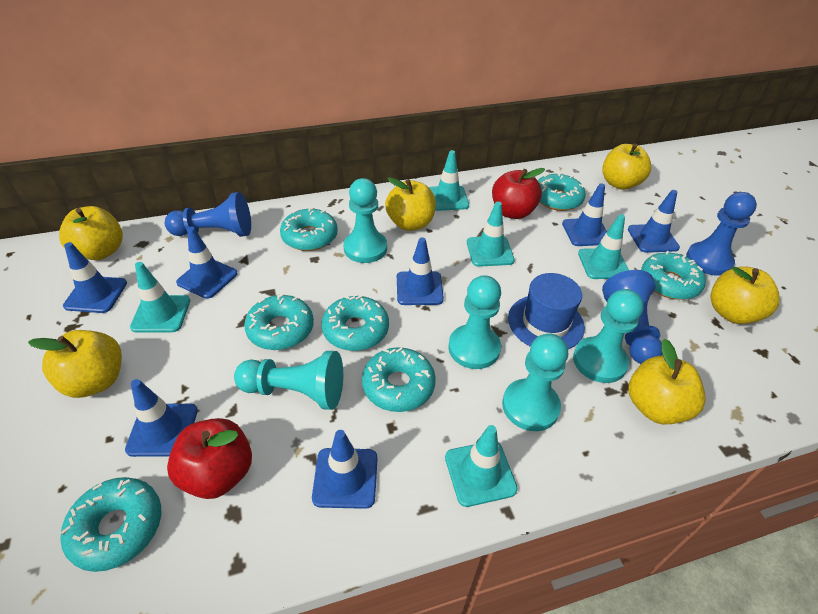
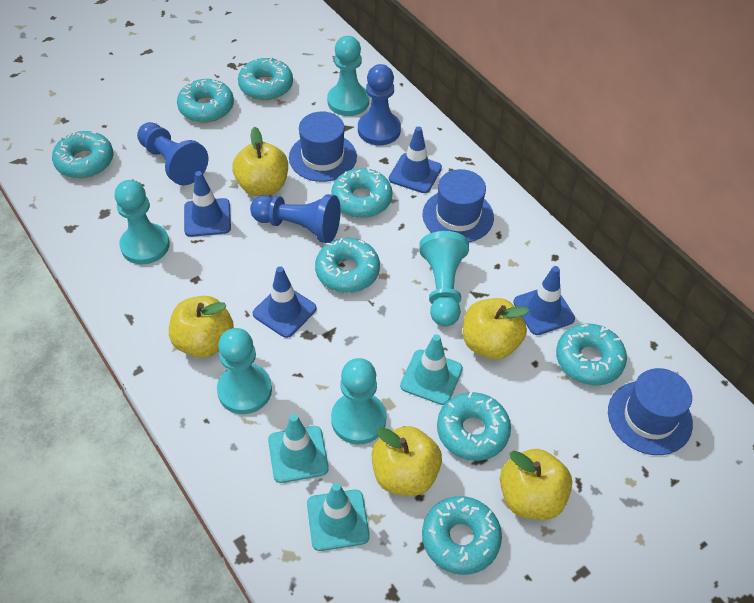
blue hat: 1 -> 3
blue traffic cone: 7 -> 4
red apple: 2 -> 0
turquoise donut: 7 -> 8
turquoise traffic cone: 5 -> 3
yellow apple: 6 -> 5

